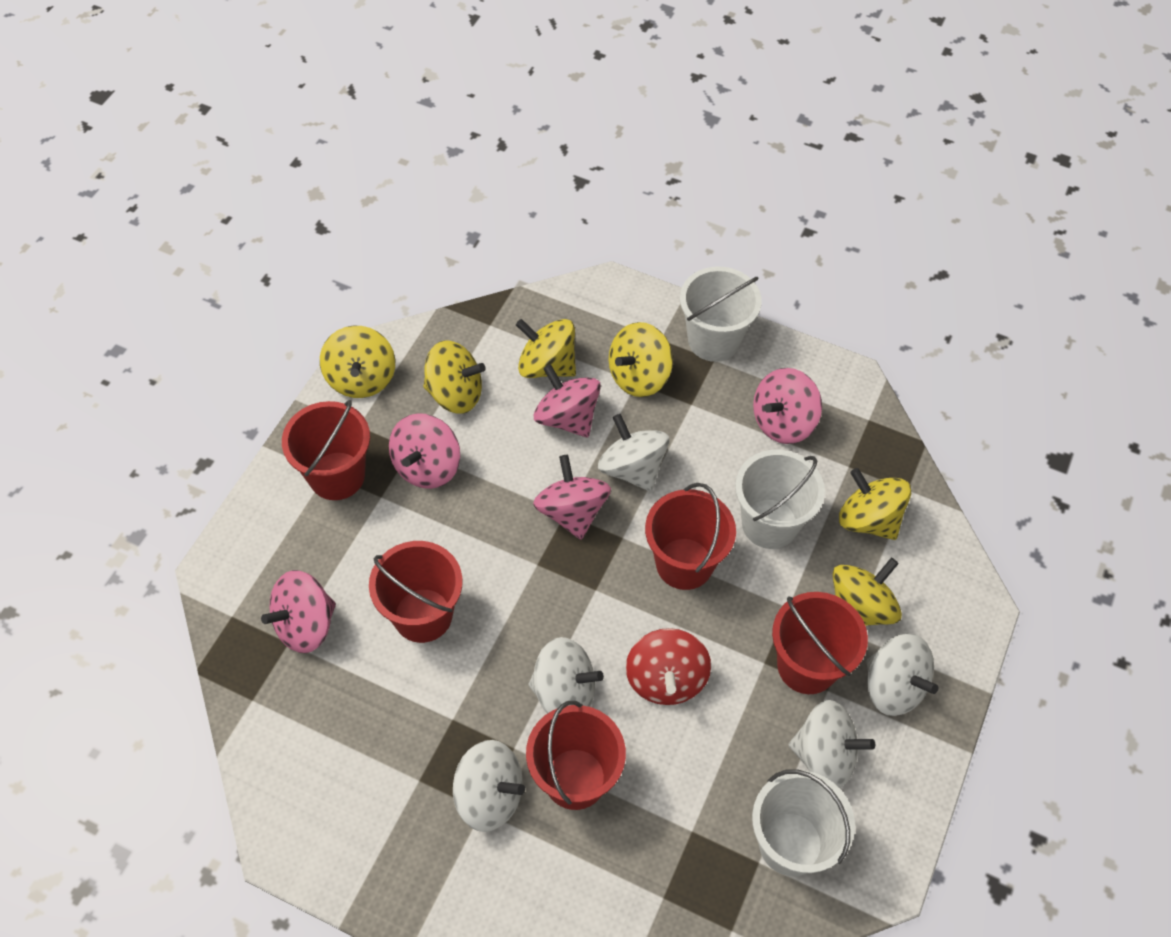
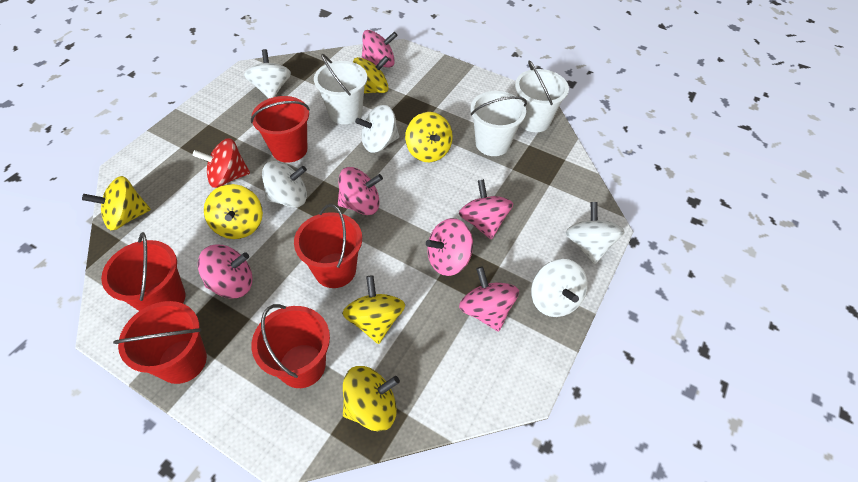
pink spinning top: 5 -> 6

